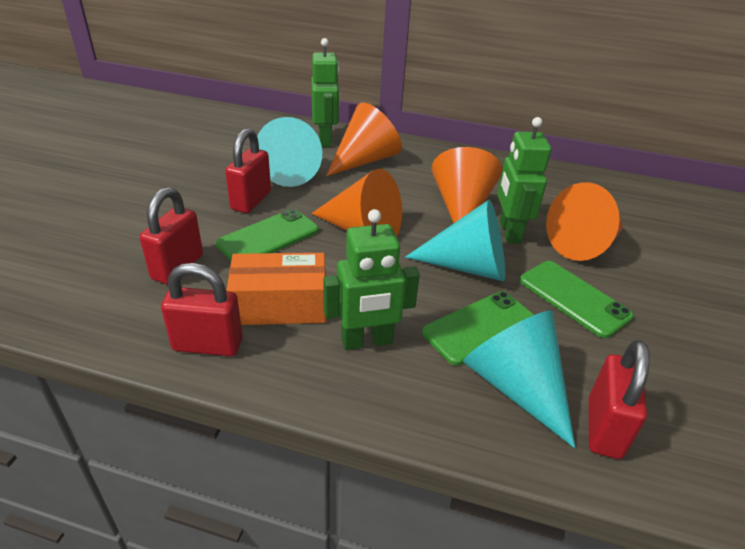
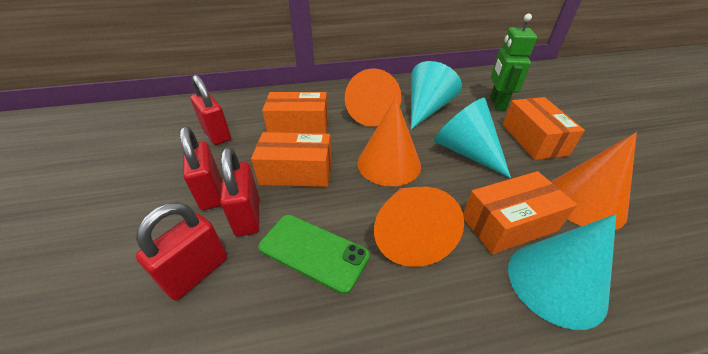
green phone: 3 -> 1
green robot: 3 -> 1
orange box: 1 -> 4

